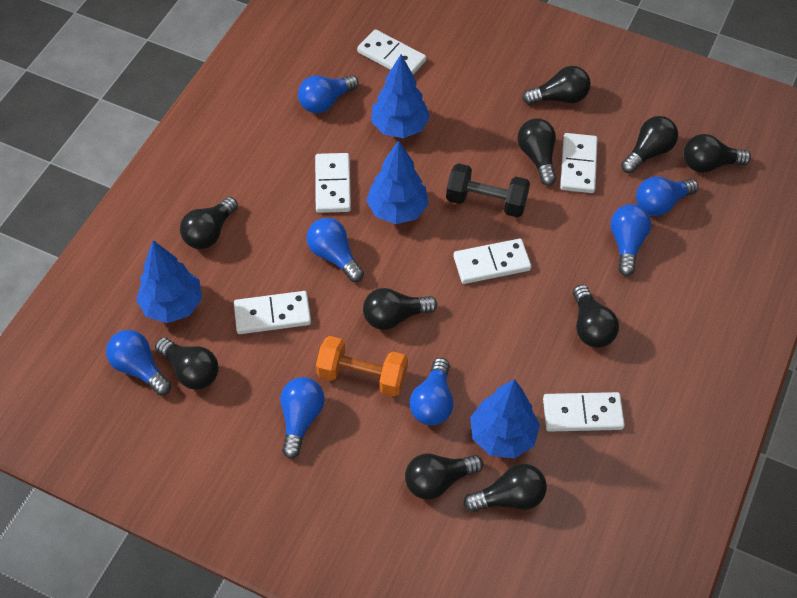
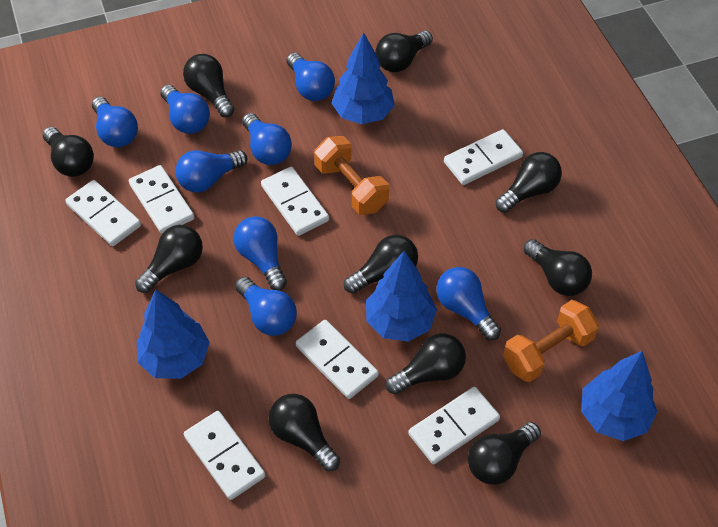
black dumbbell: 1 -> 0
blue light bulb: 7 -> 8
orange dumbbell: 1 -> 2
white domino: 6 -> 7

